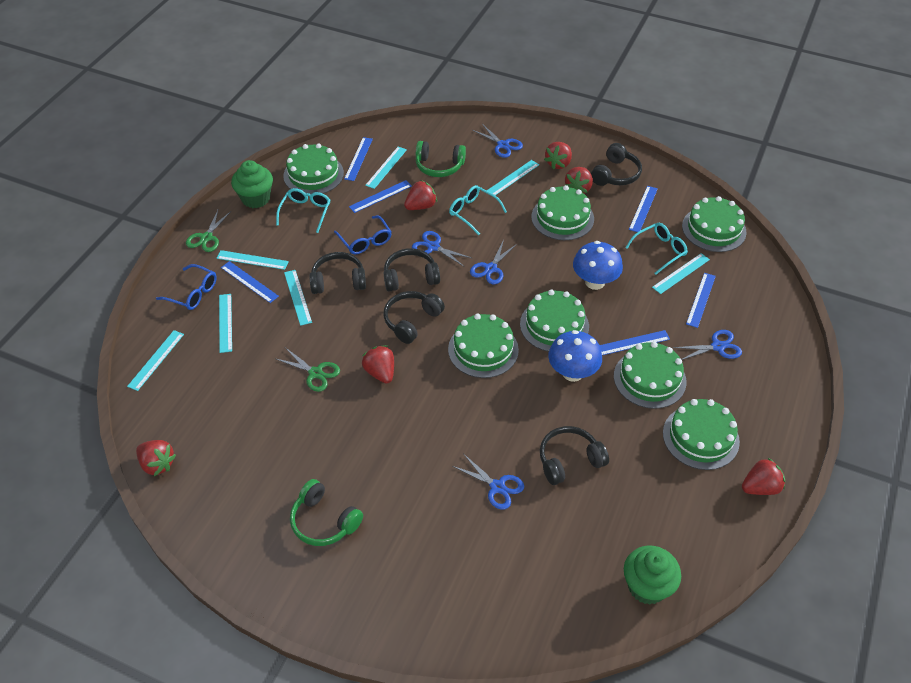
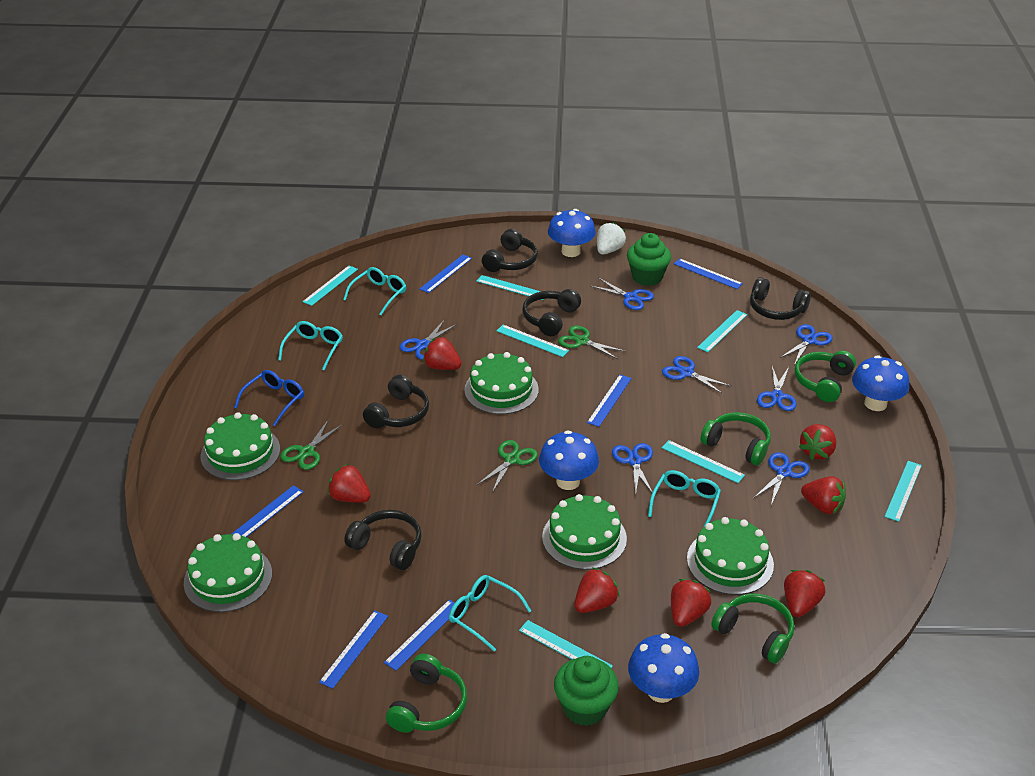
blue glasses: 2 -> 1
blue mushroom: 2 -> 4
blue scissors: 5 -> 7
green cake: 7 -> 5
green headphones: 2 -> 4
green scissors: 2 -> 3
red strawberry: 6 -> 7
turquoise glasses: 3 -> 4
white strawberry: 0 -> 1

